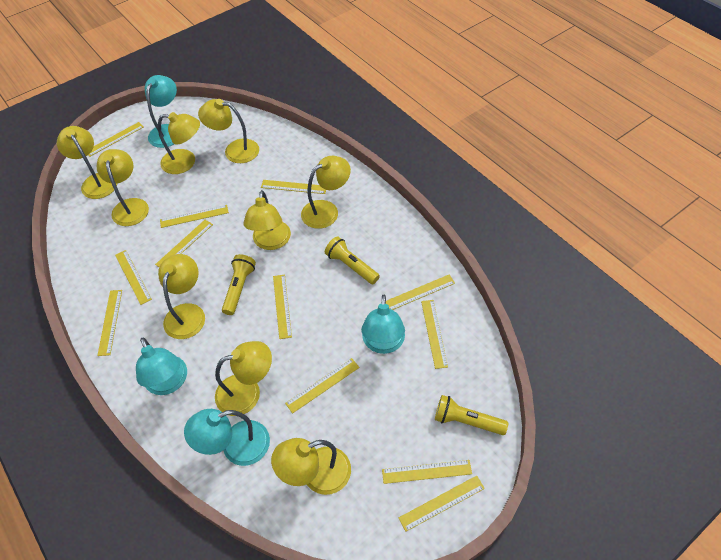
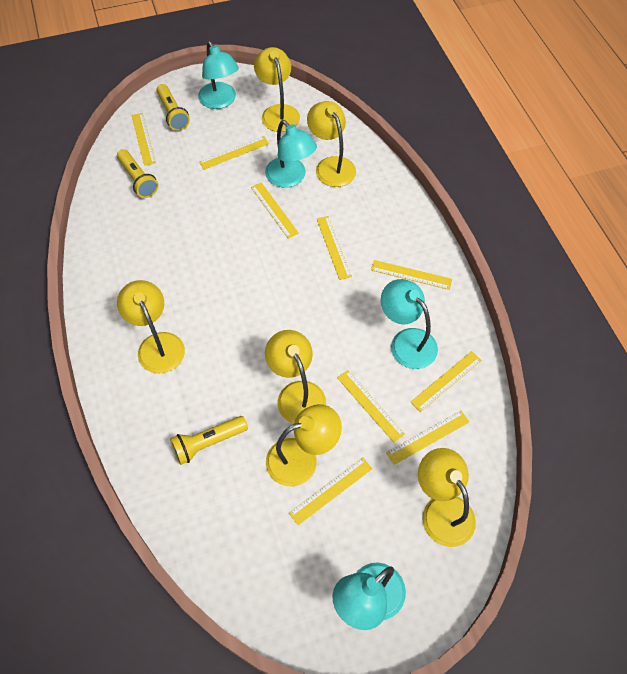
yellow lamp: 9 -> 6
yellow ruler: 12 -> 9

